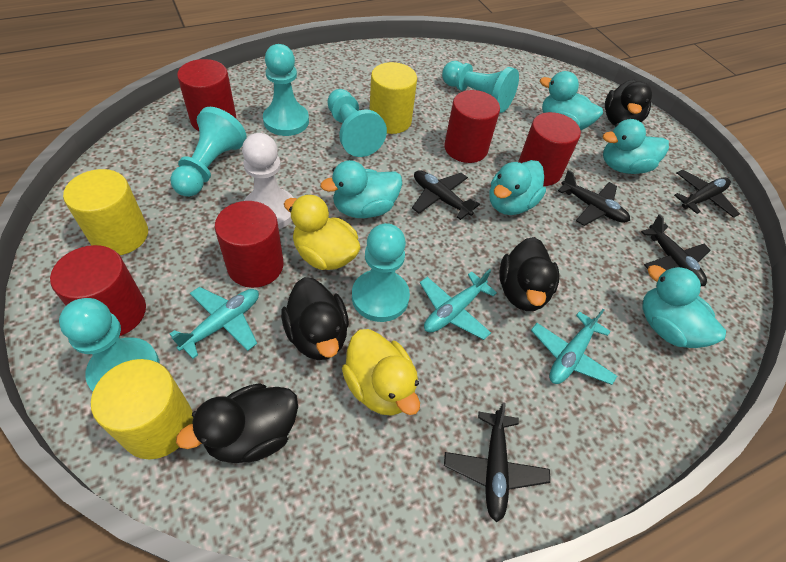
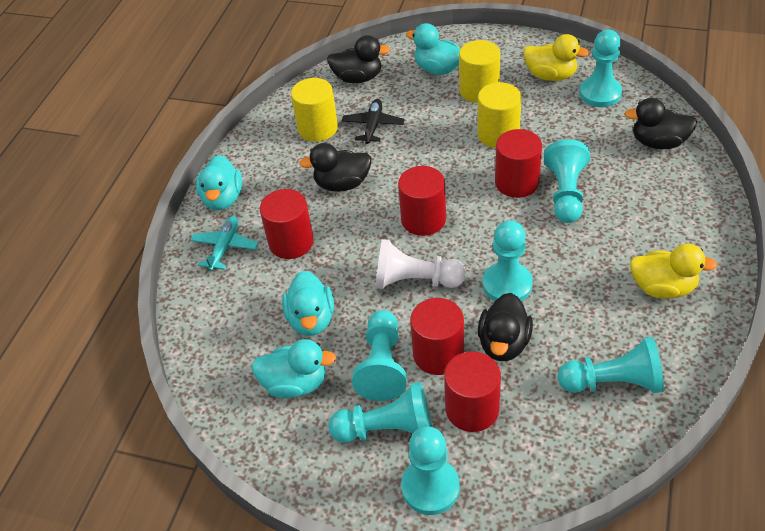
black plane: 5 -> 1
turquoise duck: 5 -> 4
turquoise pawn: 6 -> 7
turquoise plane: 3 -> 1

